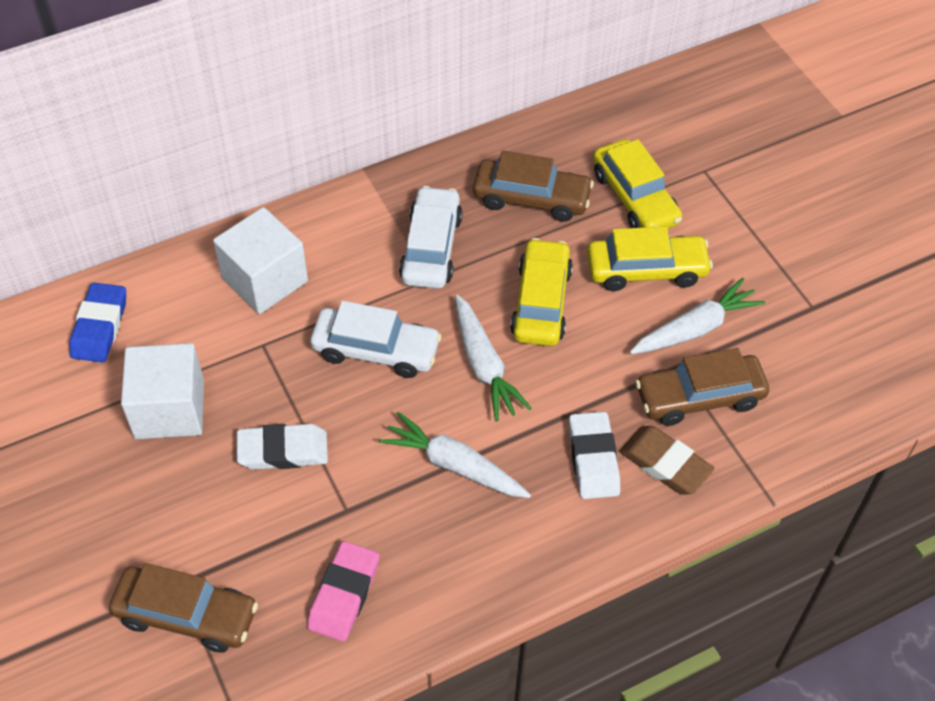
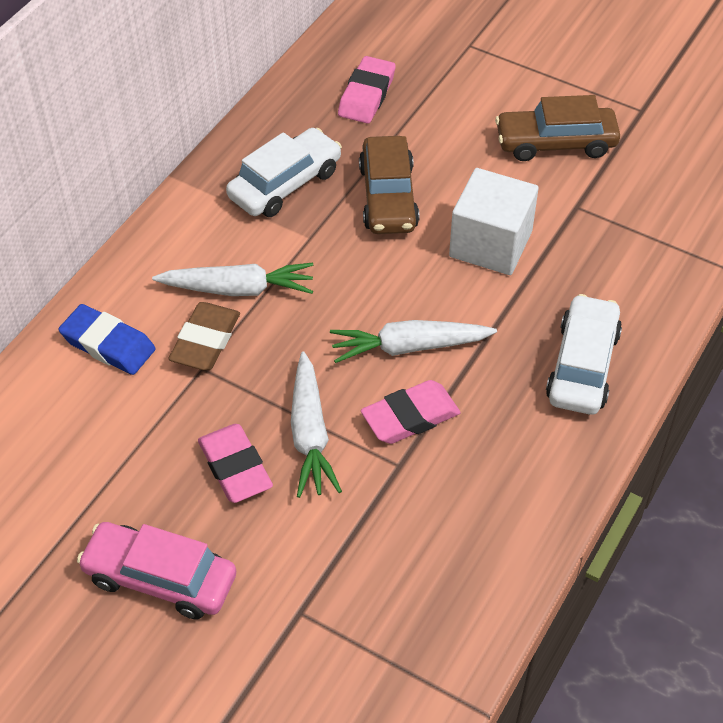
brown car: 3 -> 2
pink car: 0 -> 1
pink eraser: 1 -> 3
white cube: 2 -> 1
white eraser: 2 -> 0
yellow car: 3 -> 0

